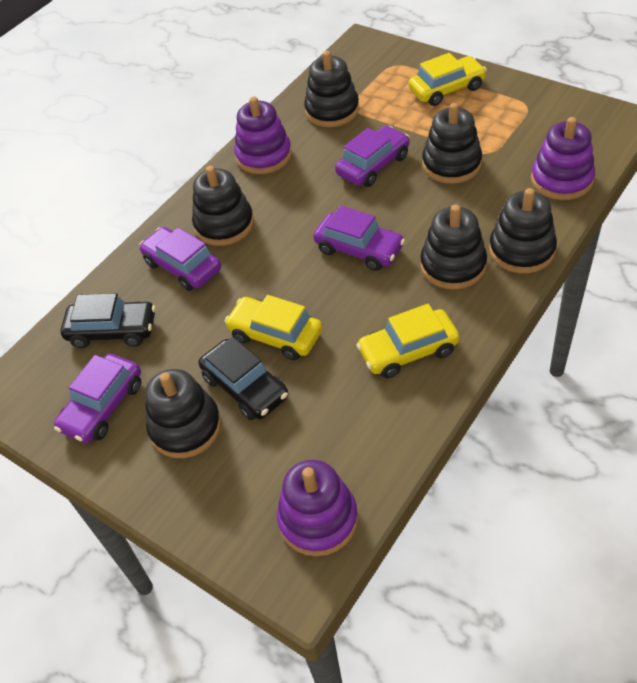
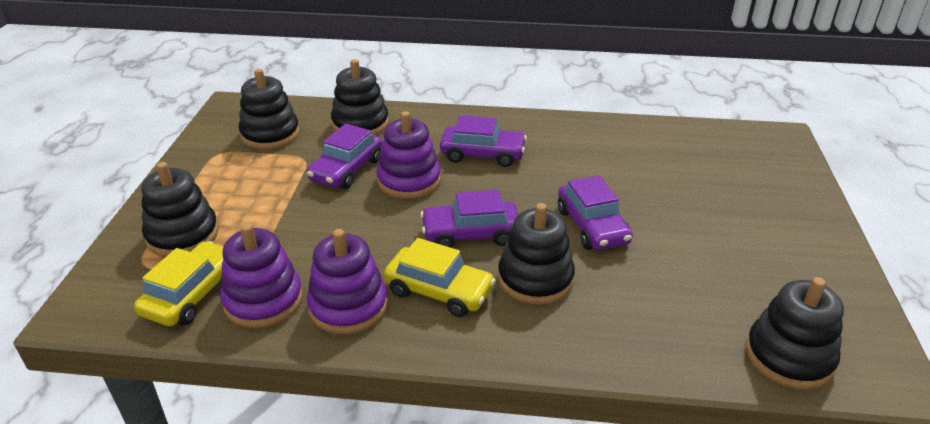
black car: 2 -> 0
black stacking toy: 6 -> 5
yellow car: 3 -> 2

